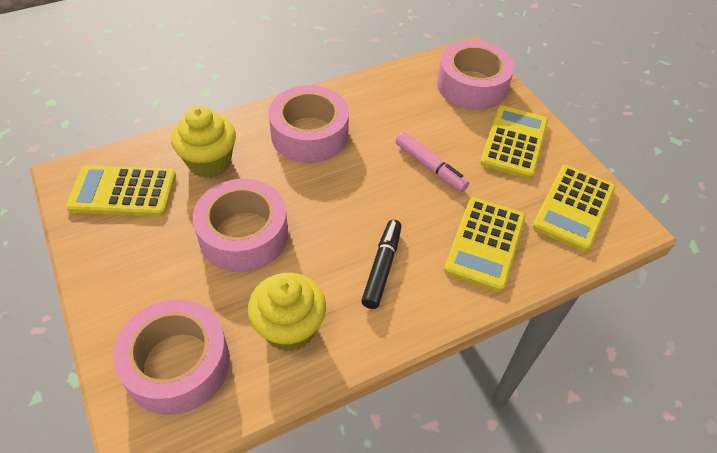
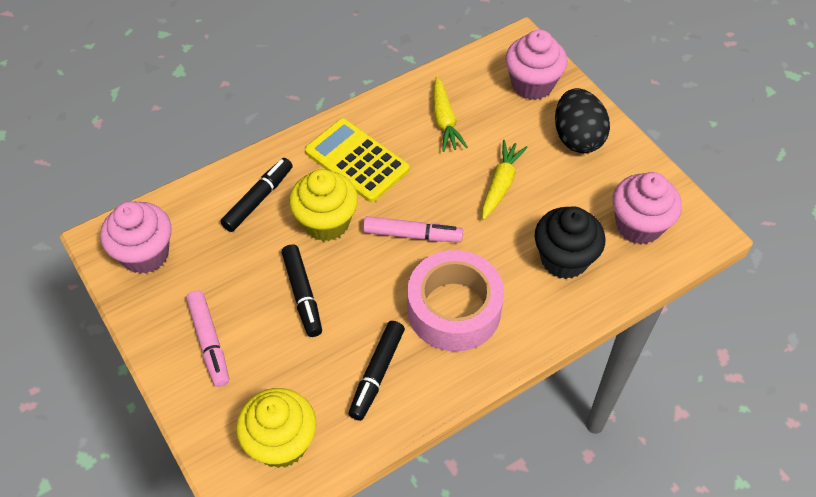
black cupcake: 0 -> 1
black egg: 0 -> 1
black marker: 1 -> 3
pink cupcake: 0 -> 3
pink marker: 1 -> 2
pink tape: 4 -> 1
yellow calculator: 4 -> 1
yellow carrot: 0 -> 2

